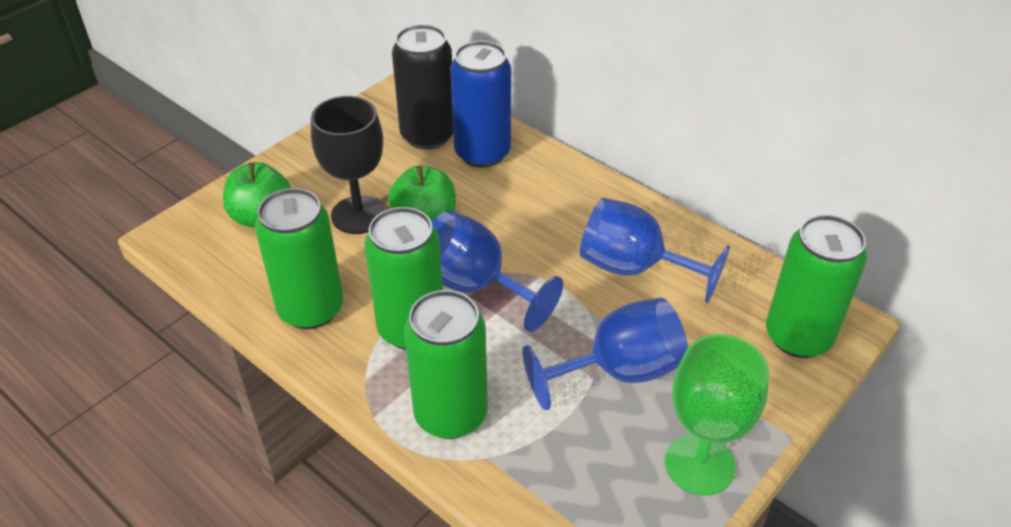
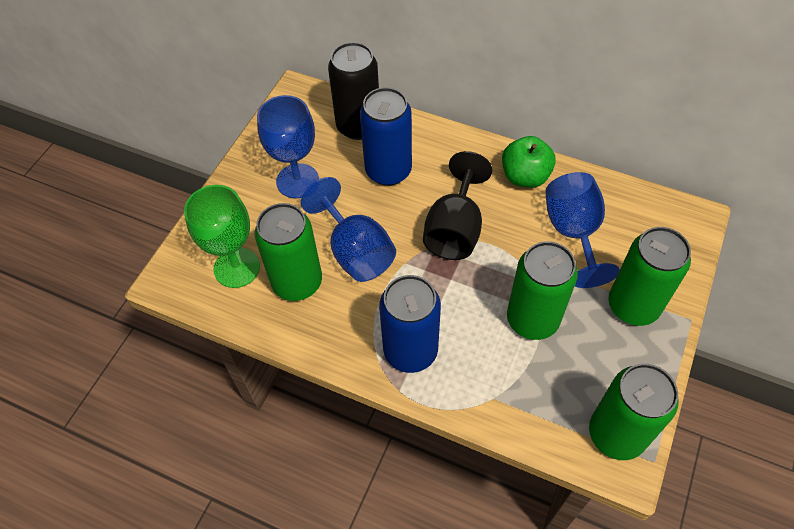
blue can: 1 -> 2
green apple: 2 -> 1

